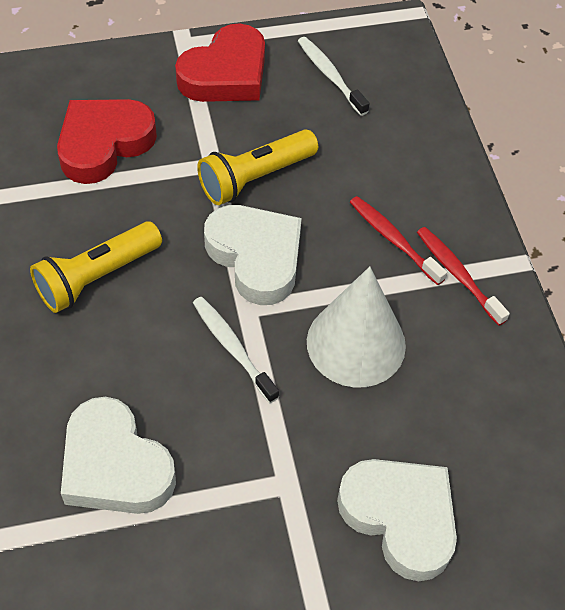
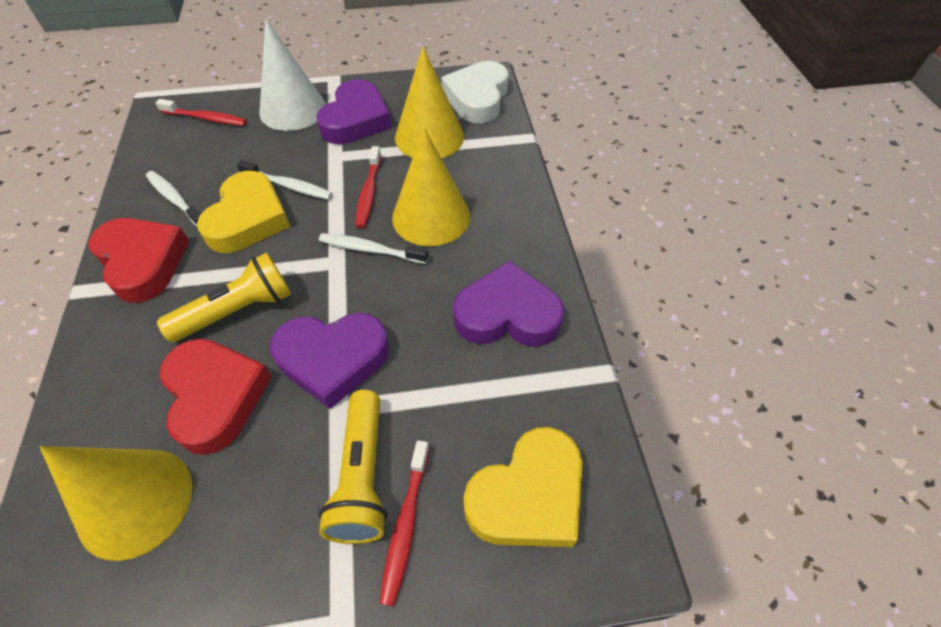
purple heart: 0 -> 3
red toothbrush: 2 -> 3
white heart: 3 -> 1
white toothbrush: 2 -> 3
yellow cone: 0 -> 3
yellow heart: 0 -> 2

